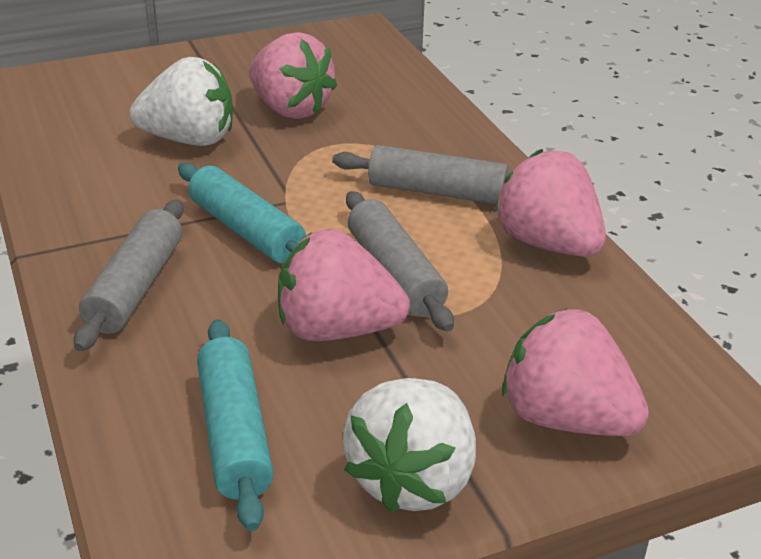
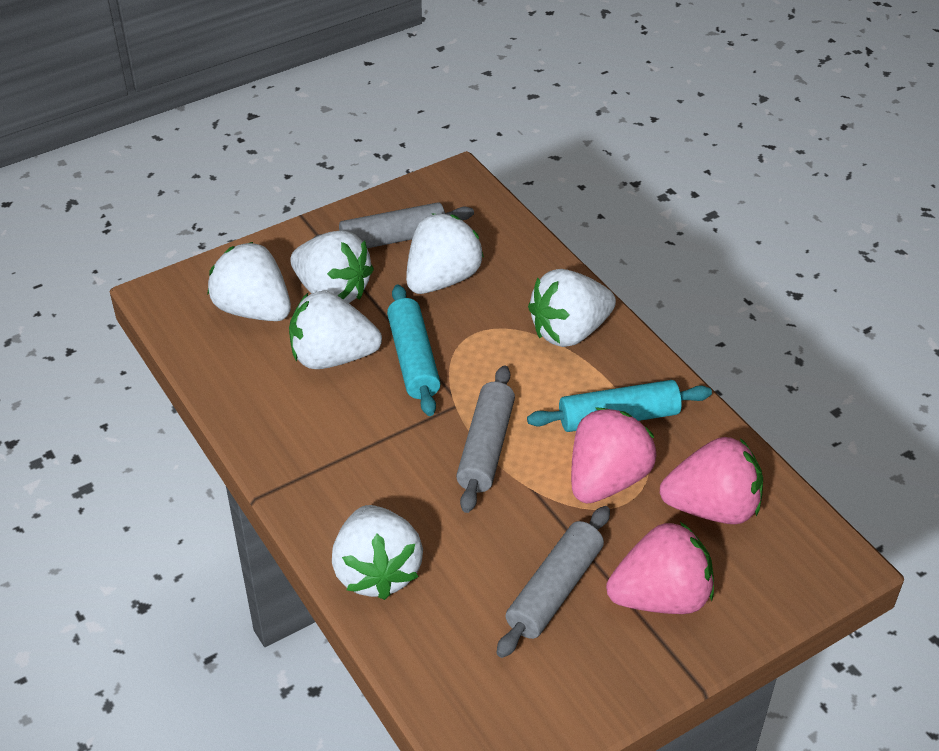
pink strawberry: 4 -> 3
white strawberry: 2 -> 6

